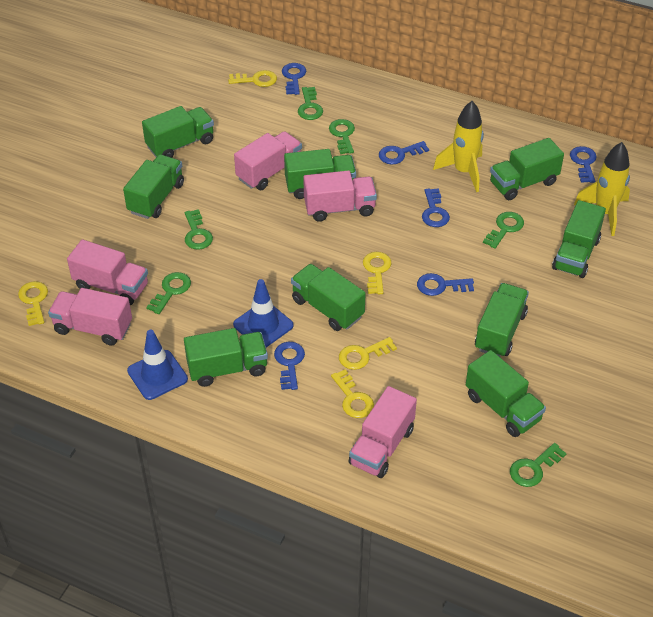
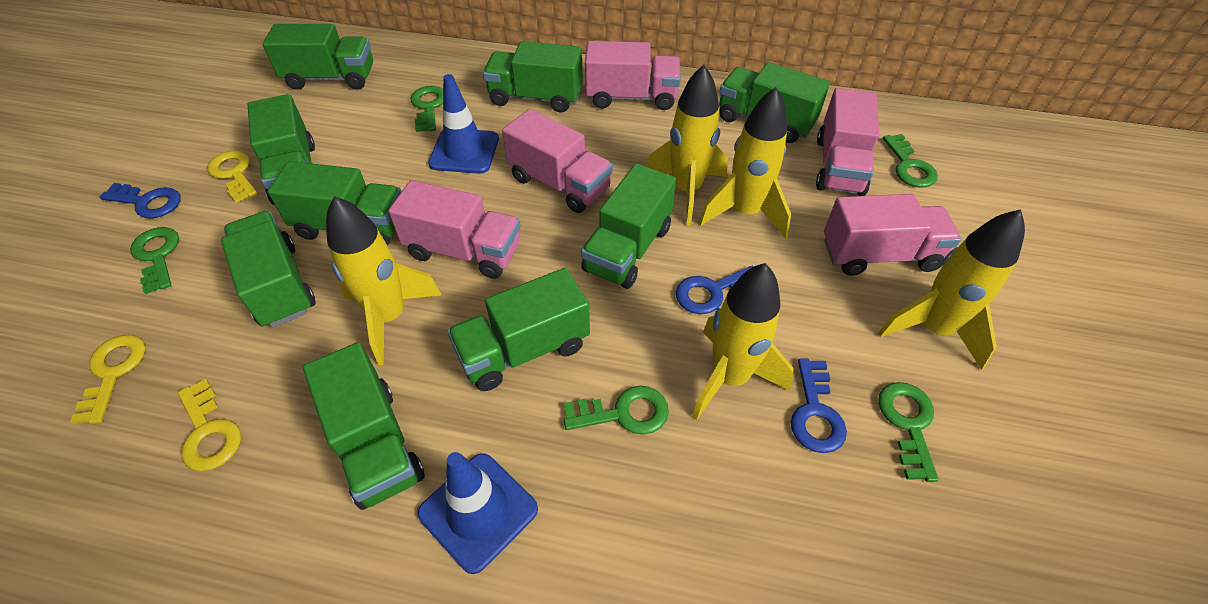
blue key: 6 -> 3
green key: 6 -> 5
yellow key: 5 -> 3
yellow rocket: 2 -> 5

